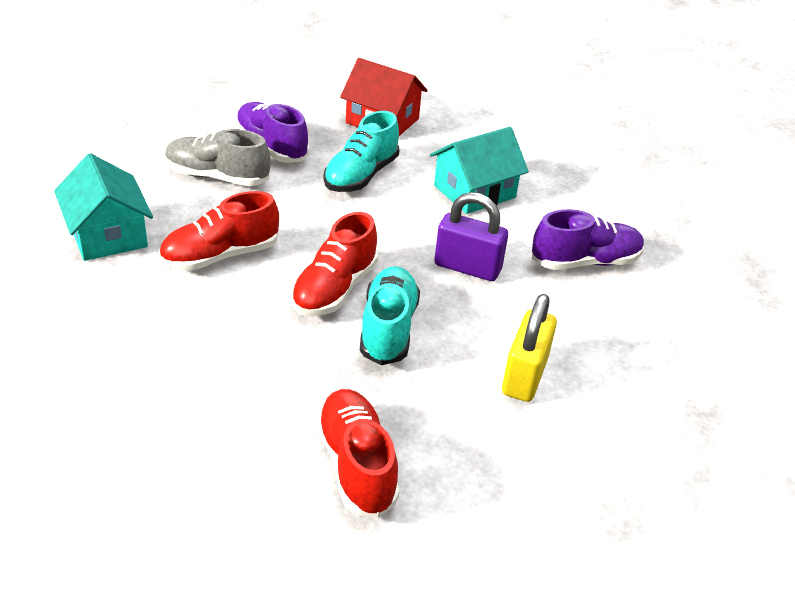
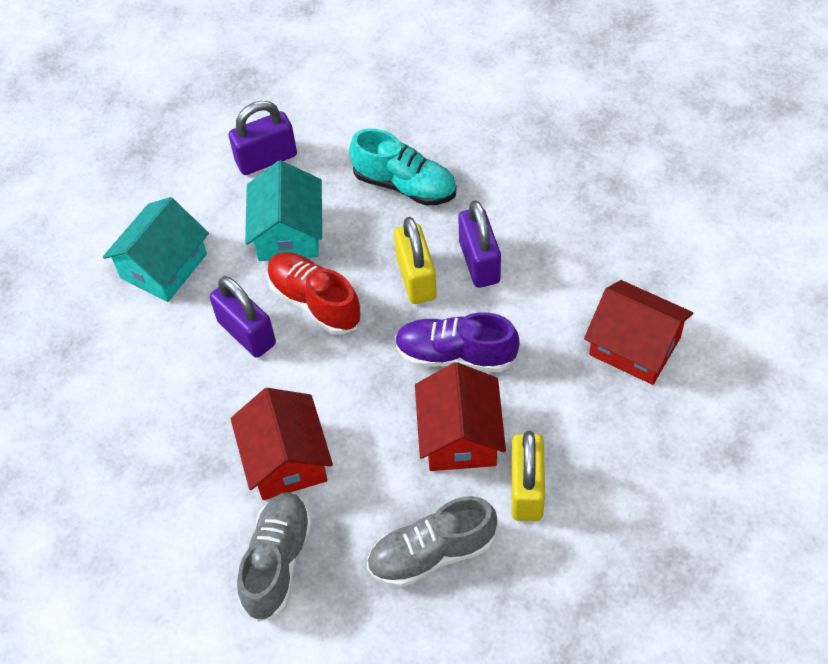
grey shoe: 1 -> 2
purple padlock: 1 -> 3
purple shoe: 2 -> 1
red house: 1 -> 3
red shoe: 3 -> 1
turquoise shoe: 2 -> 1
yellow padlock: 1 -> 2

